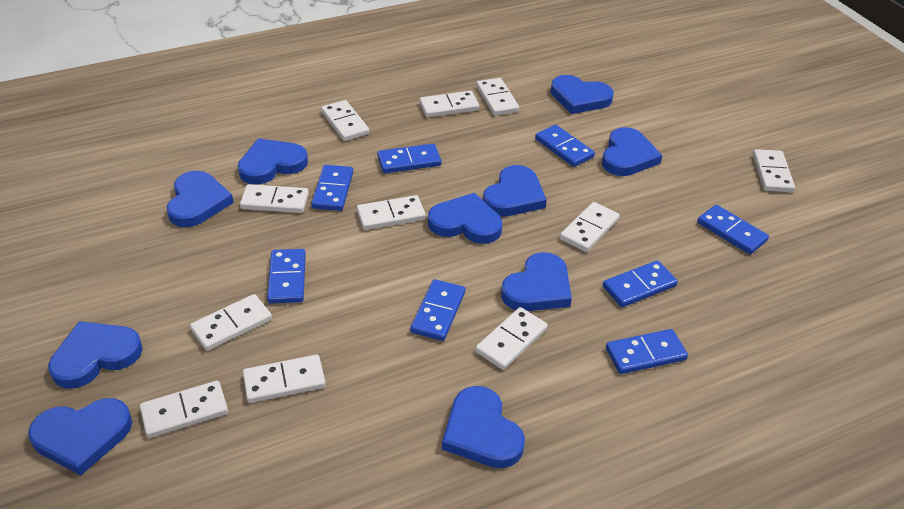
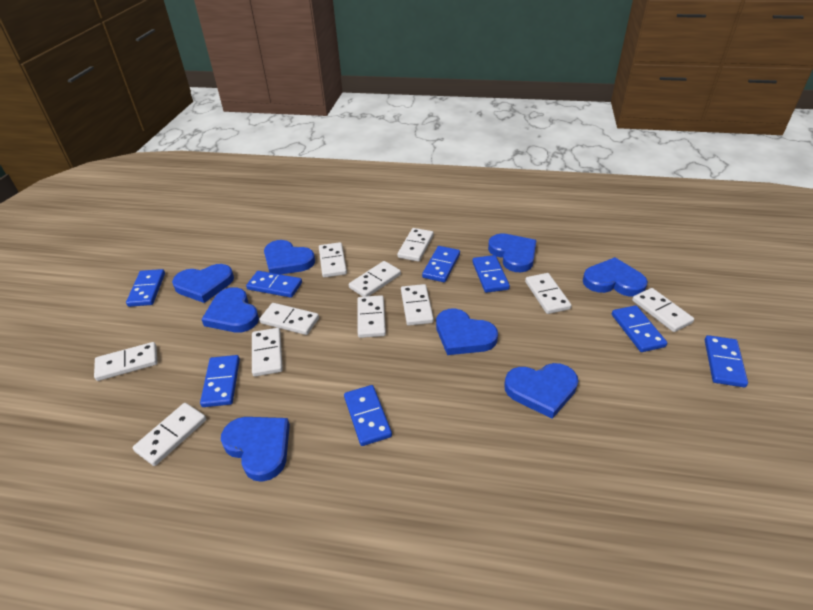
blue heart: 10 -> 8

